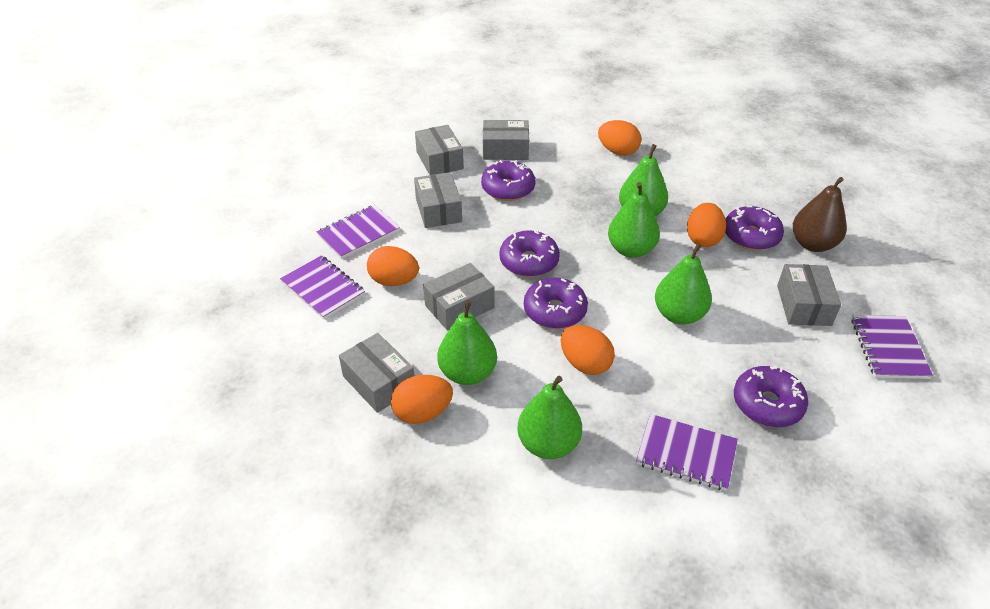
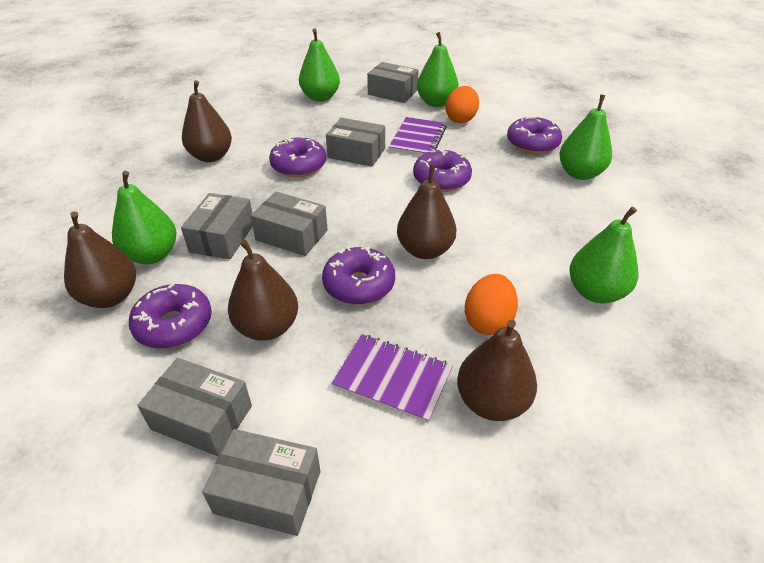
brown pear: 1 -> 5
orange egg: 5 -> 2
purple notebook: 4 -> 2

